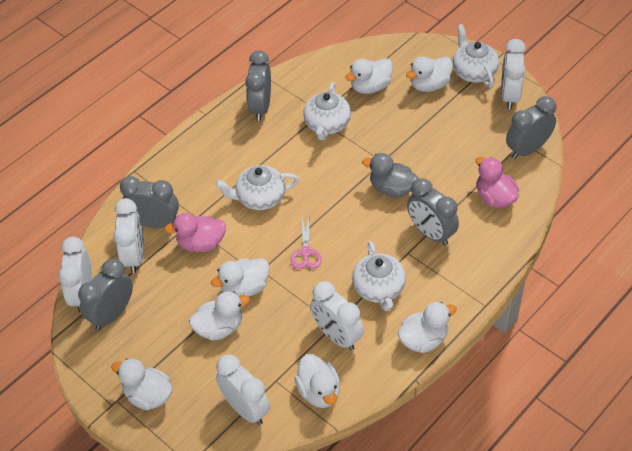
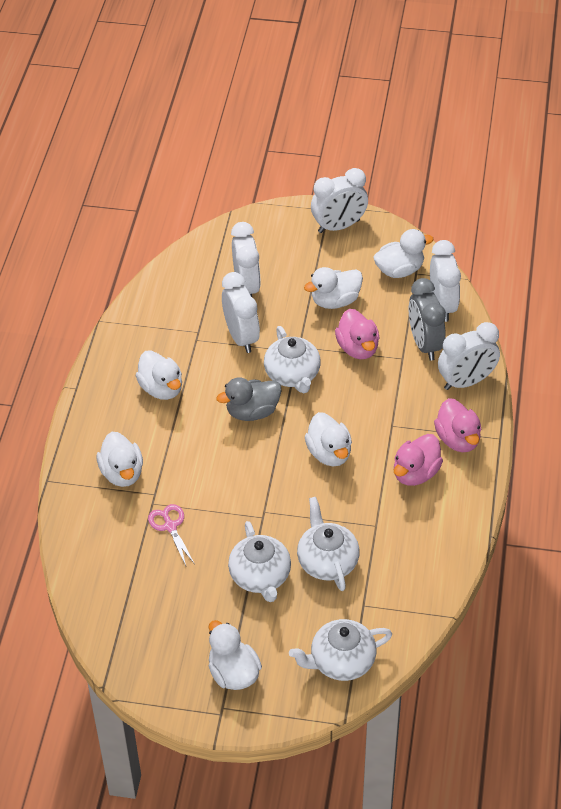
grey clock: 5 -> 1
pink duck: 2 -> 3
white duck: 7 -> 6

